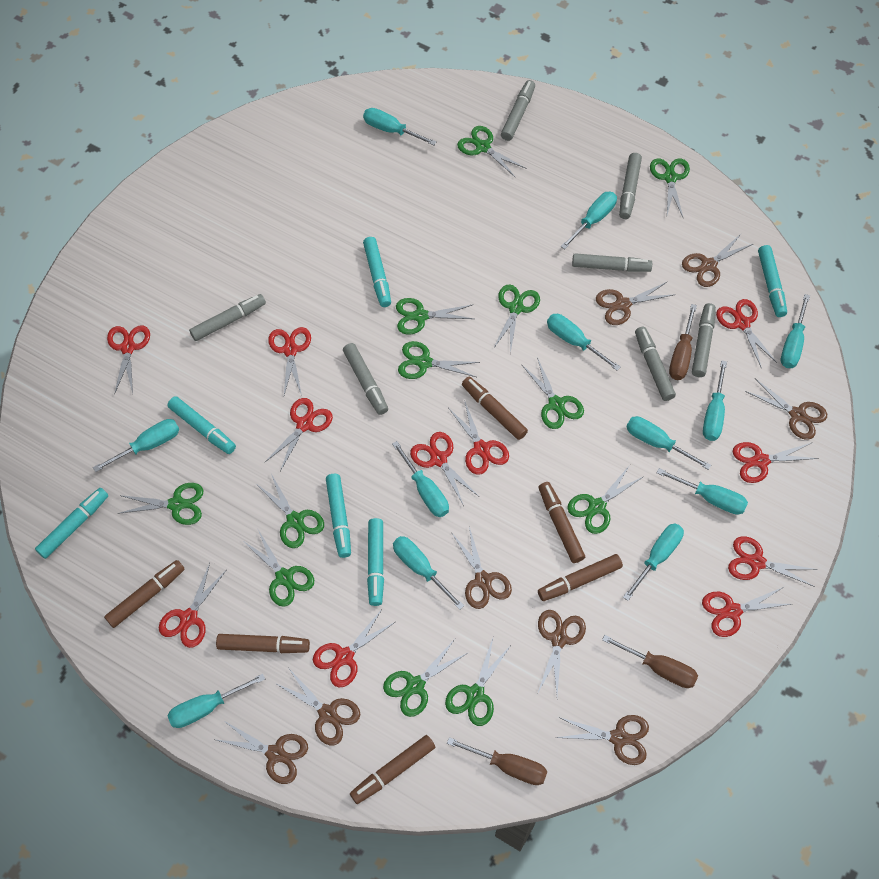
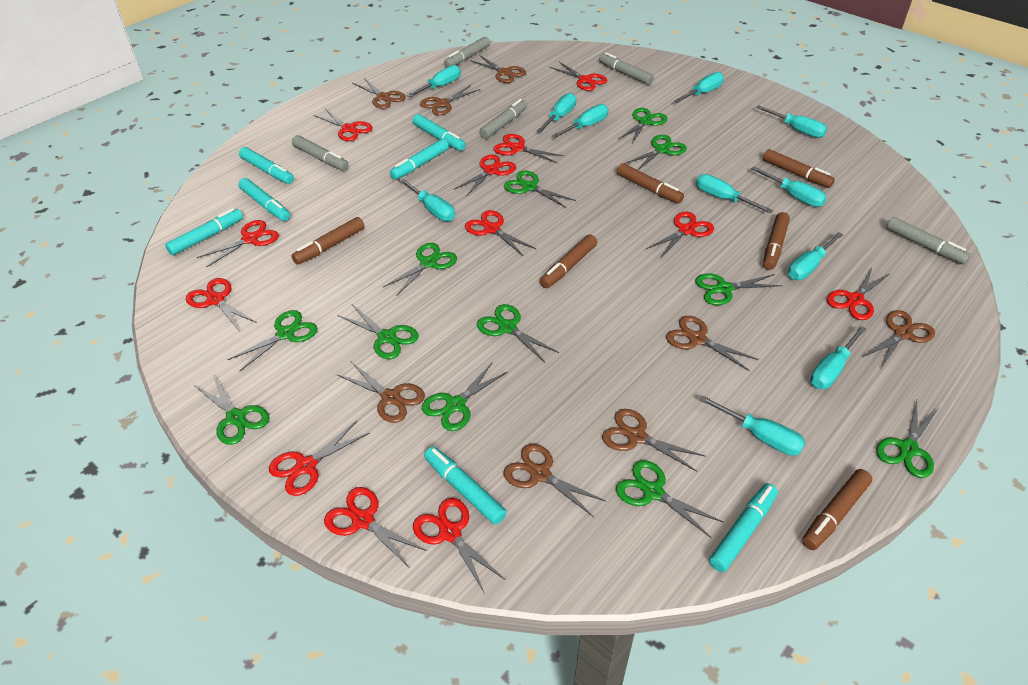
brown screwdriver: 3 -> 0
grey marker: 7 -> 5
red scissors: 11 -> 12
turquoise marker: 6 -> 7
turquoise screwdriver: 12 -> 11

